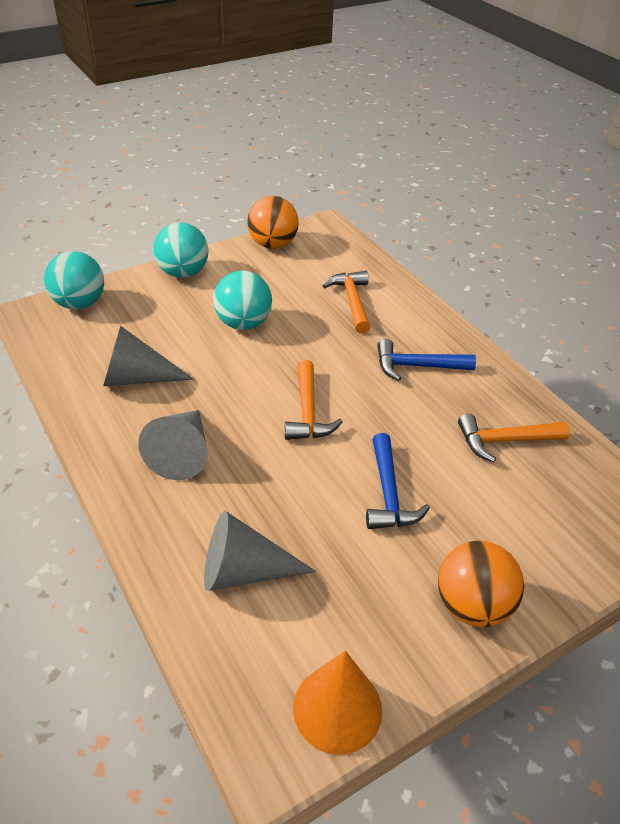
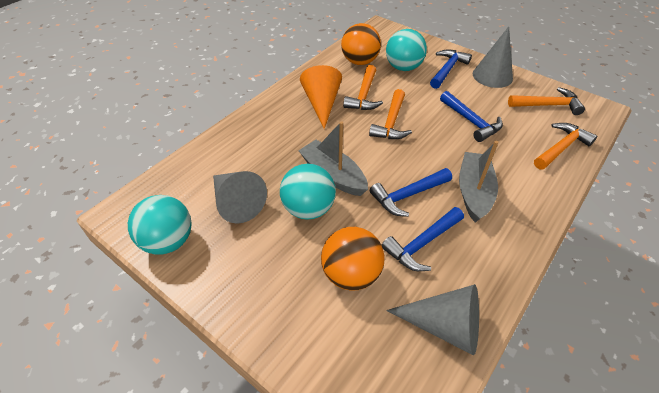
blue hammer: 2 -> 4
grey boat: 0 -> 2
orange hammer: 3 -> 4

